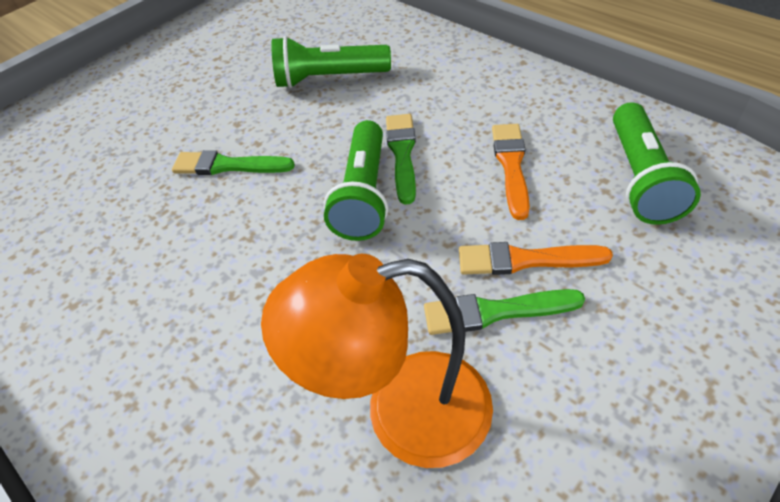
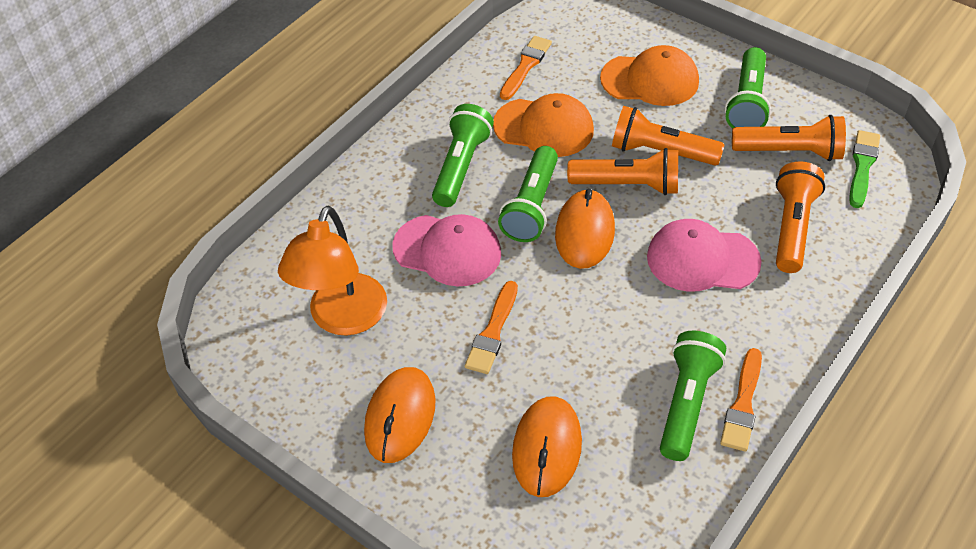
green brush: 3 -> 1
green flashlight: 3 -> 4
orange brush: 2 -> 3
orange cap: 0 -> 2
orange flashlight: 0 -> 4
orange mouse: 0 -> 3
pink cap: 0 -> 2

